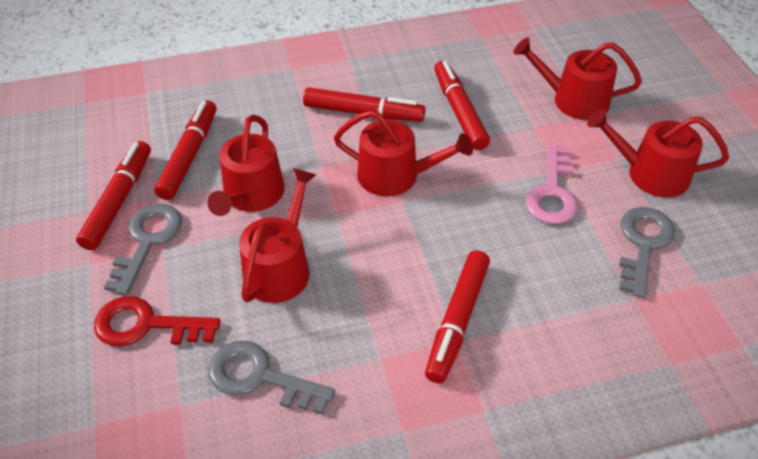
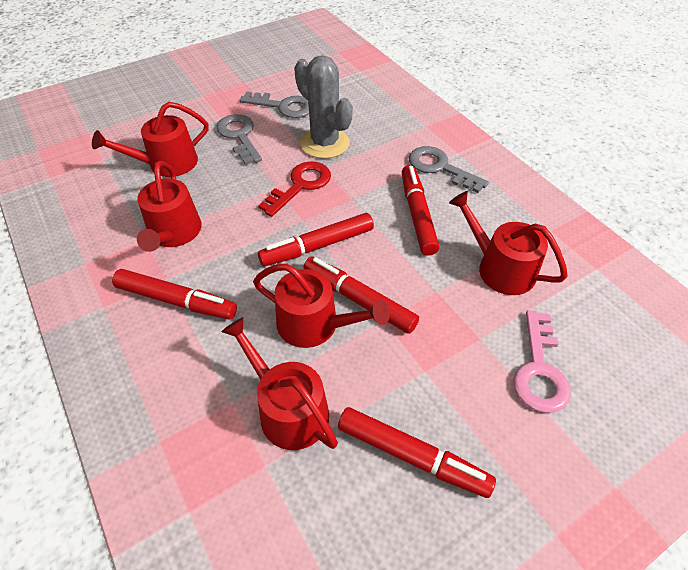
grey cactus: 0 -> 1

